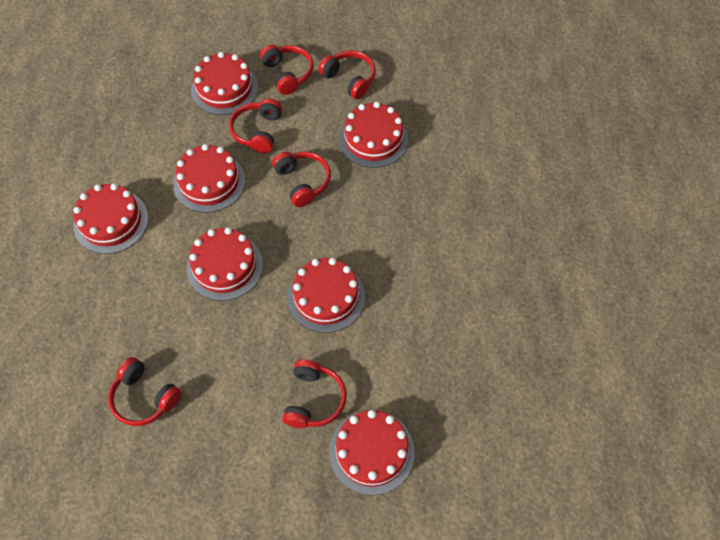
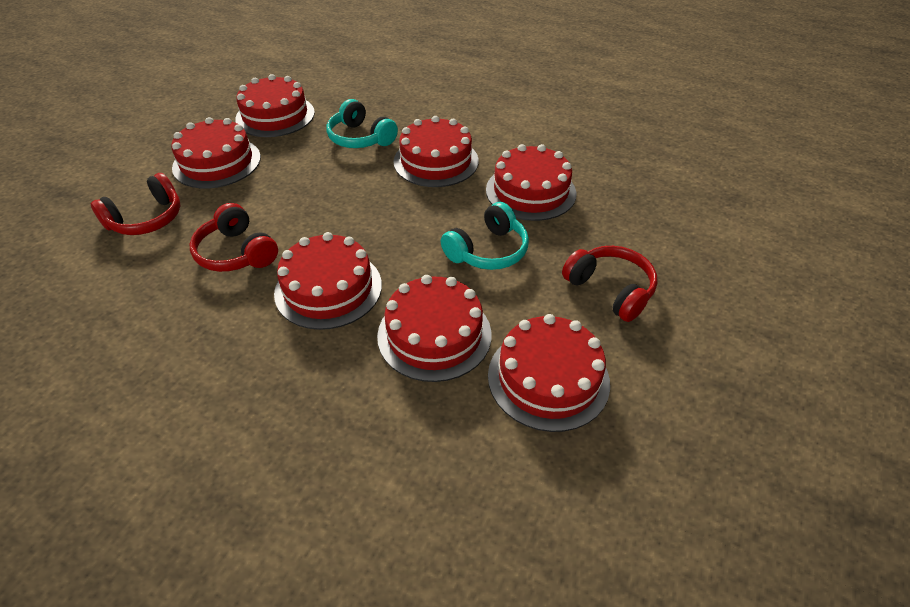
red headphones: 6 -> 3
turquoise headphones: 0 -> 2

